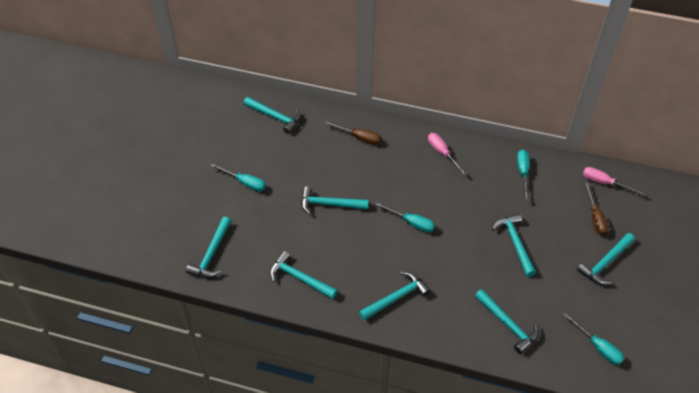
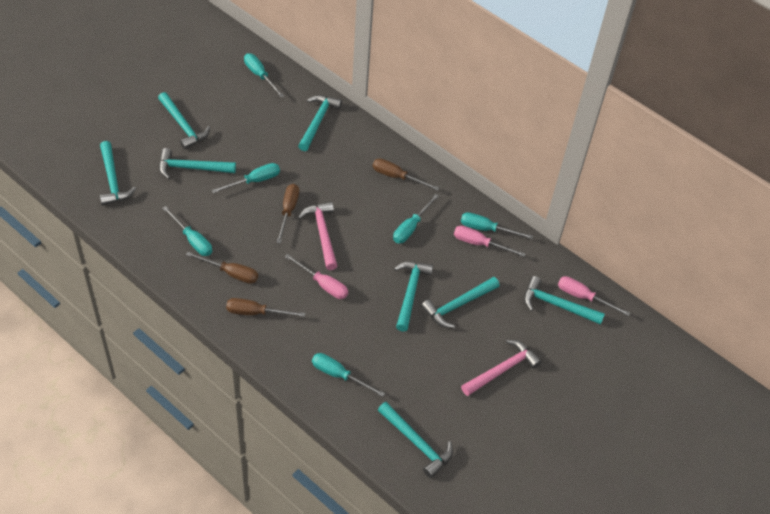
brown screwdriver: 2 -> 4
pink hammer: 0 -> 2
pink screwdriver: 2 -> 3
turquoise screwdriver: 4 -> 6

